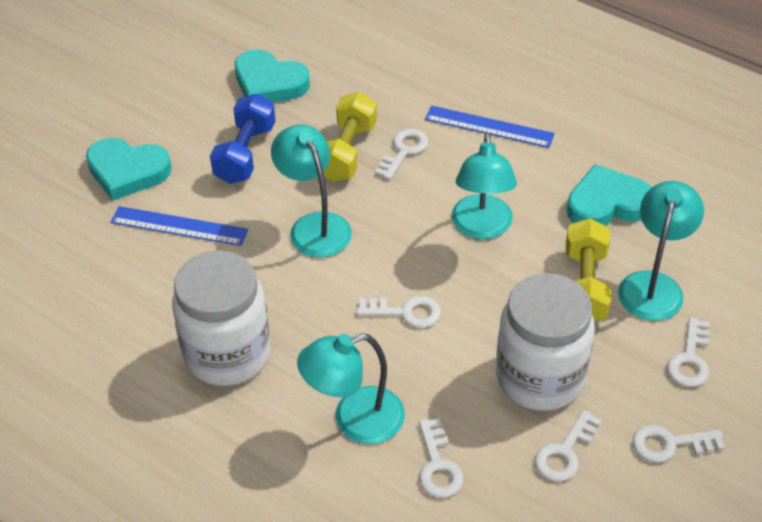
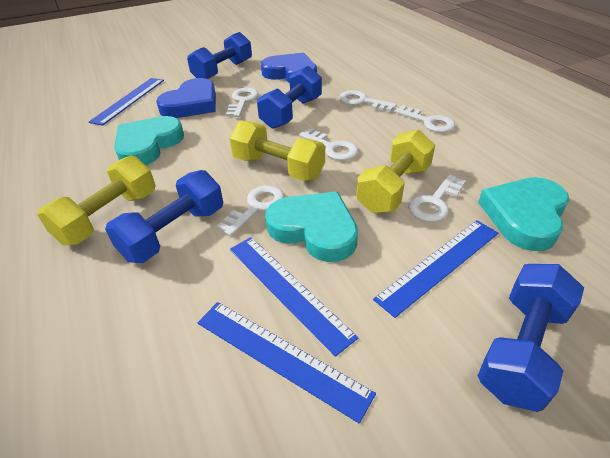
blue dumbbell: 1 -> 4
blue heart: 0 -> 2
blue ruler: 2 -> 4
turquoise lamp: 4 -> 0
white jar: 2 -> 0
yellow dumbbell: 2 -> 3

